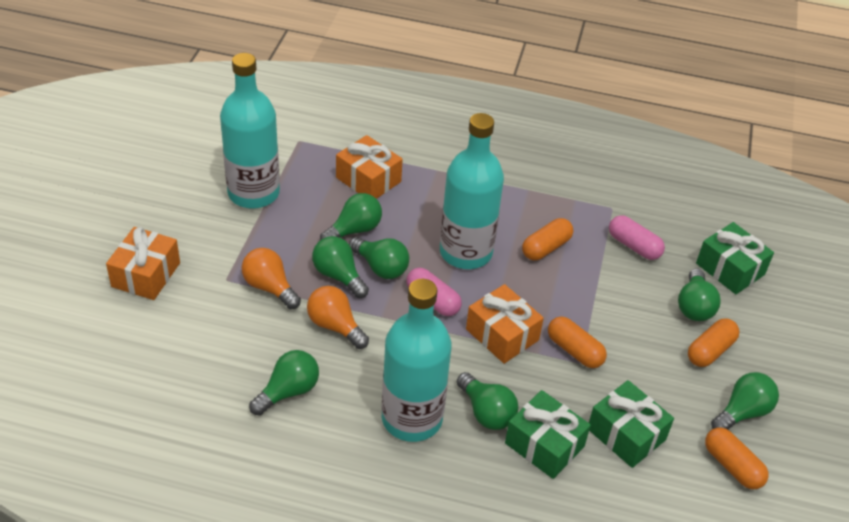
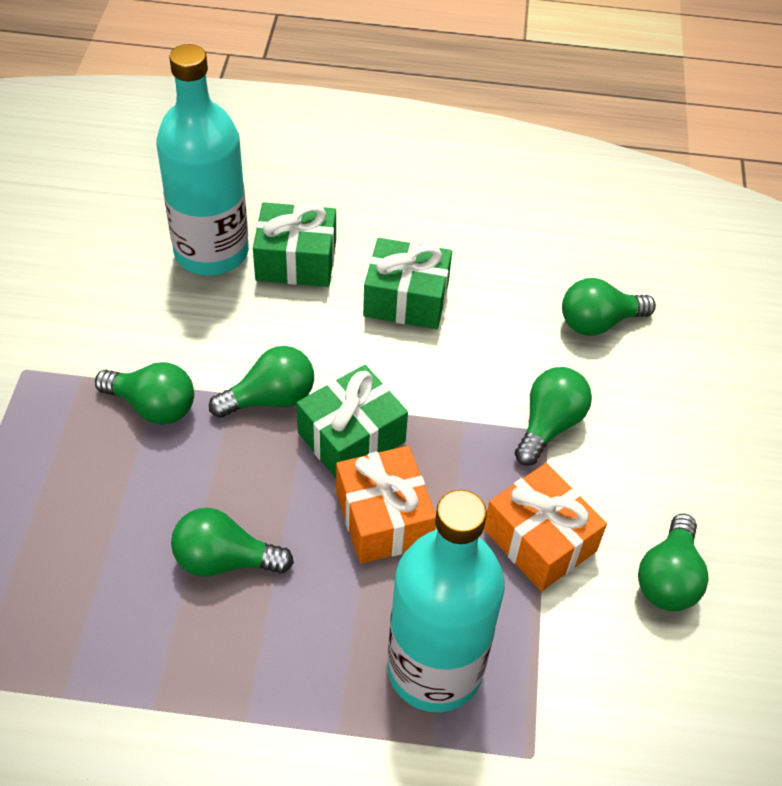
green light bulb: 7 -> 6
orange capsule: 4 -> 0
orange gift: 3 -> 2
orange light bulb: 2 -> 0
pink capsule: 2 -> 0
turquoise bottle: 3 -> 2

